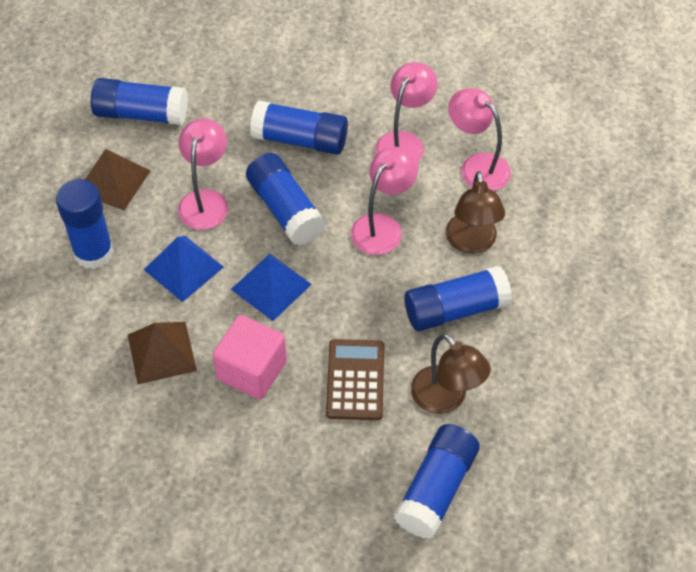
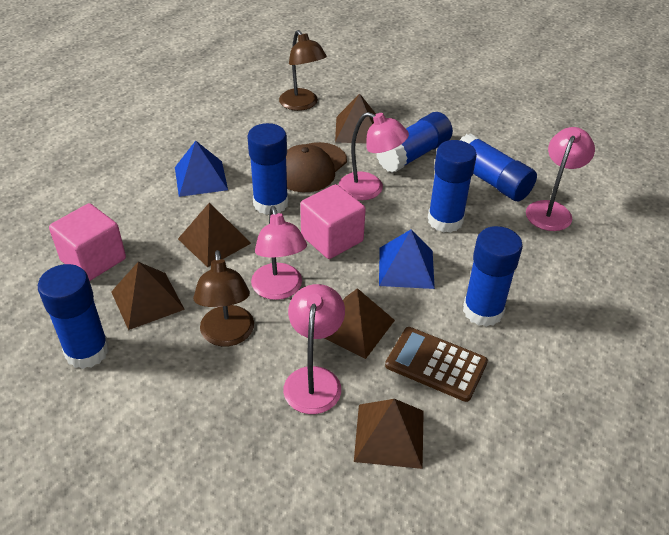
brown cap: 0 -> 1
brown pyramid: 2 -> 5
pink cube: 1 -> 2

